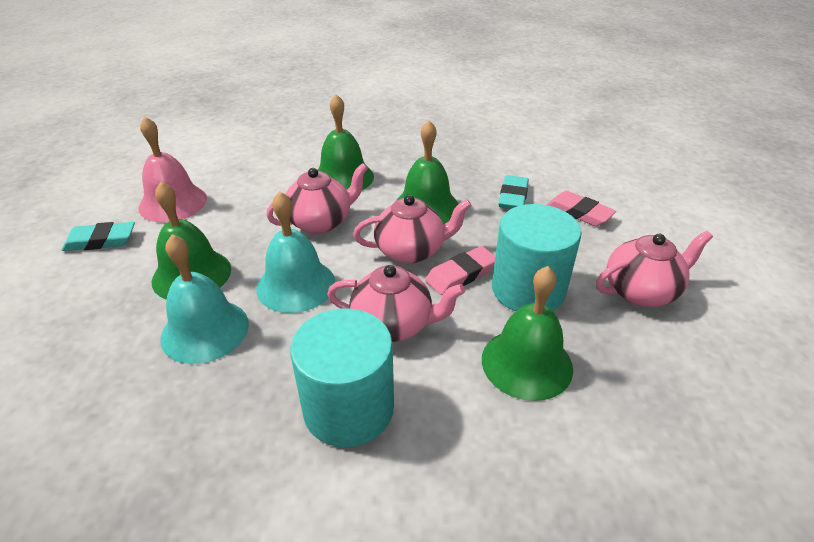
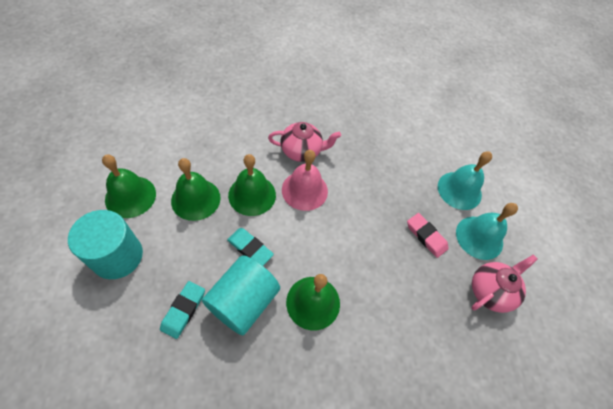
pink eraser: 2 -> 1
pink teapot: 4 -> 2

